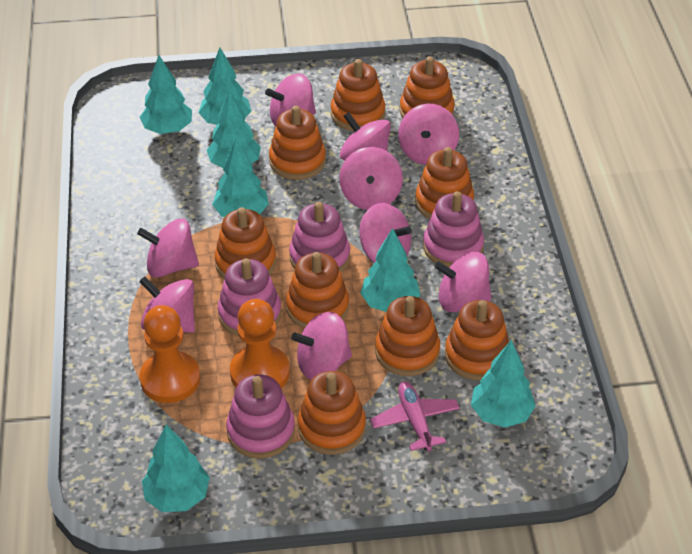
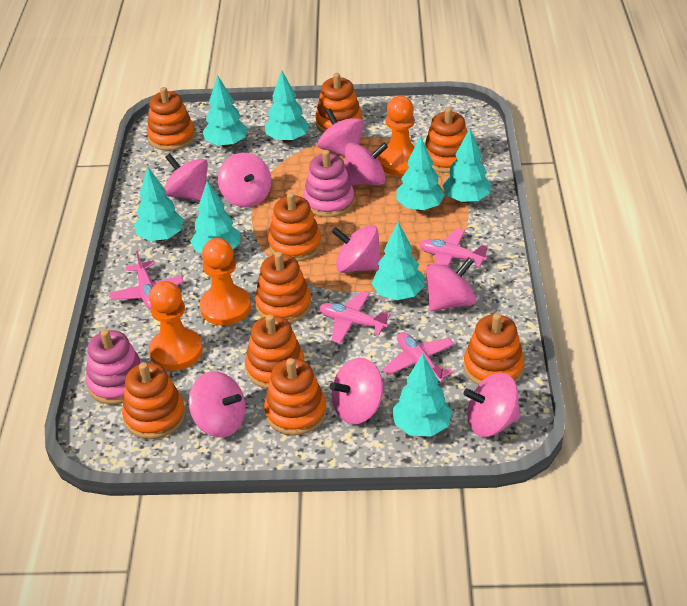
orange pawn: 2 -> 3
pink plane: 1 -> 4
pink stacking toy: 4 -> 2
turquoise tree: 7 -> 8

